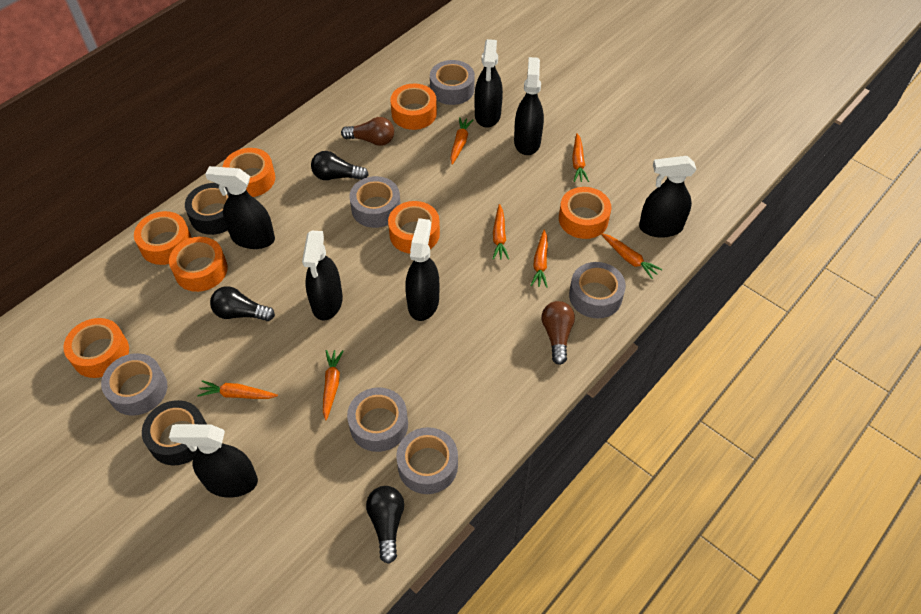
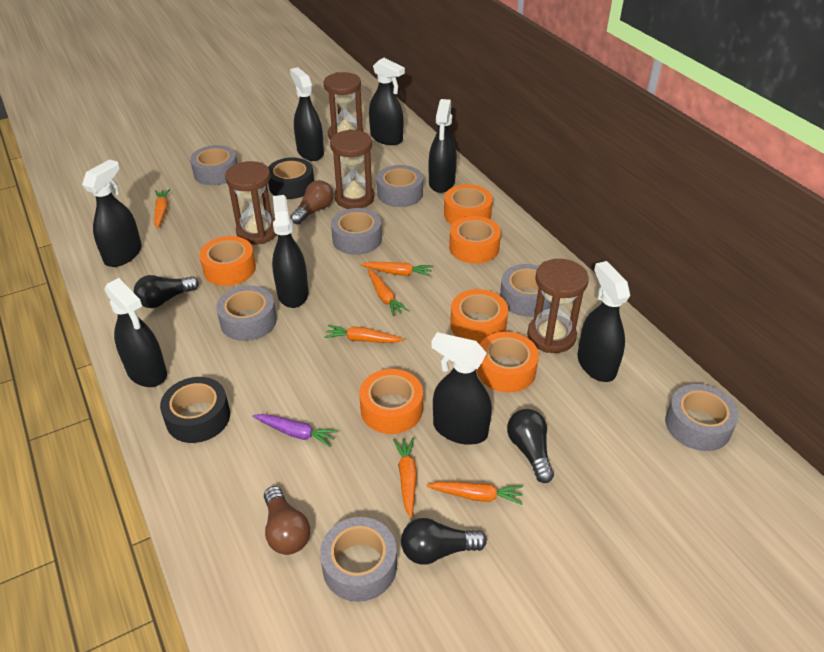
black spray bottle: 7 -> 8
brown hourglass: 0 -> 4
grey tape: 6 -> 7
orange carrot: 7 -> 6
orange tape: 7 -> 6
purple carrot: 0 -> 1

